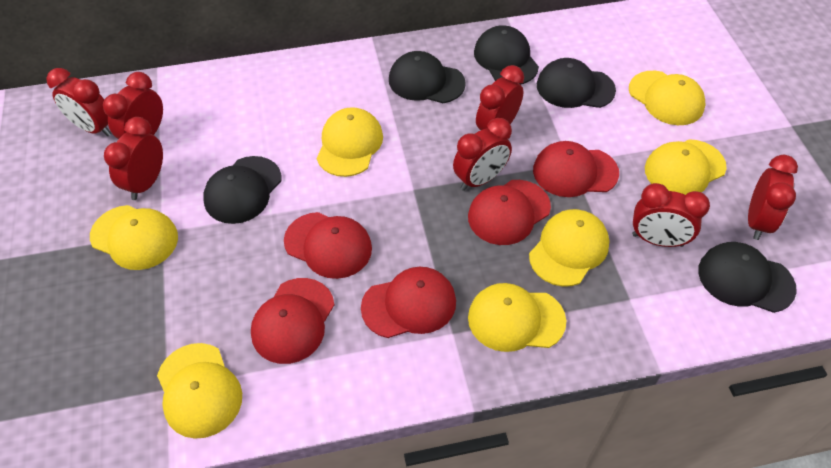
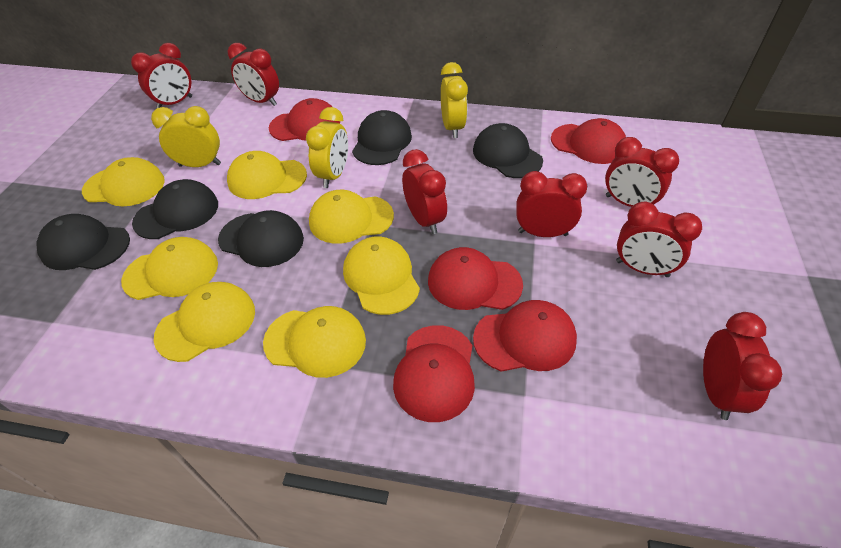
yellow clock: 0 -> 3

